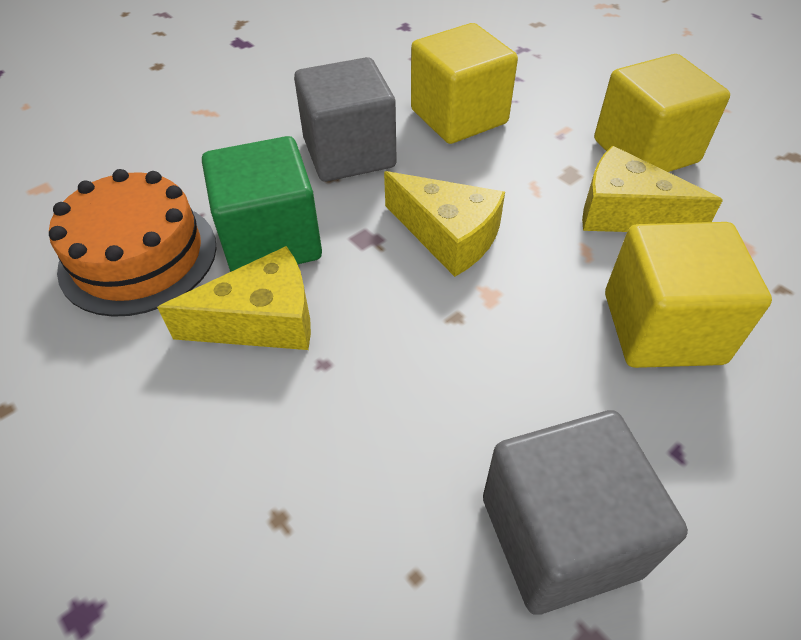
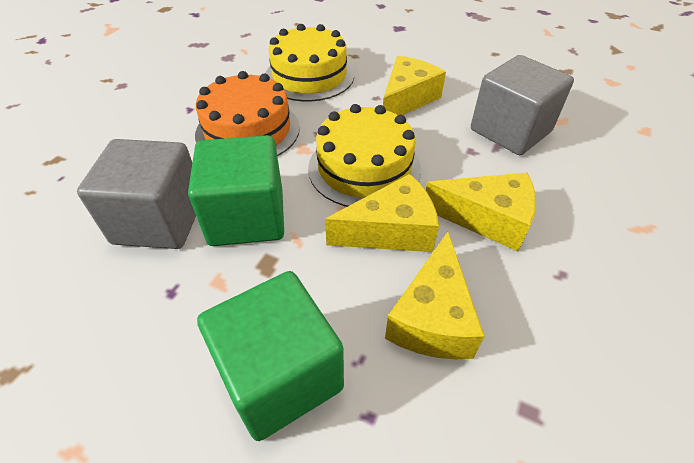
green cube: 1 -> 2
yellow cake: 0 -> 2
yellow cheese: 3 -> 4
yellow cube: 3 -> 0

